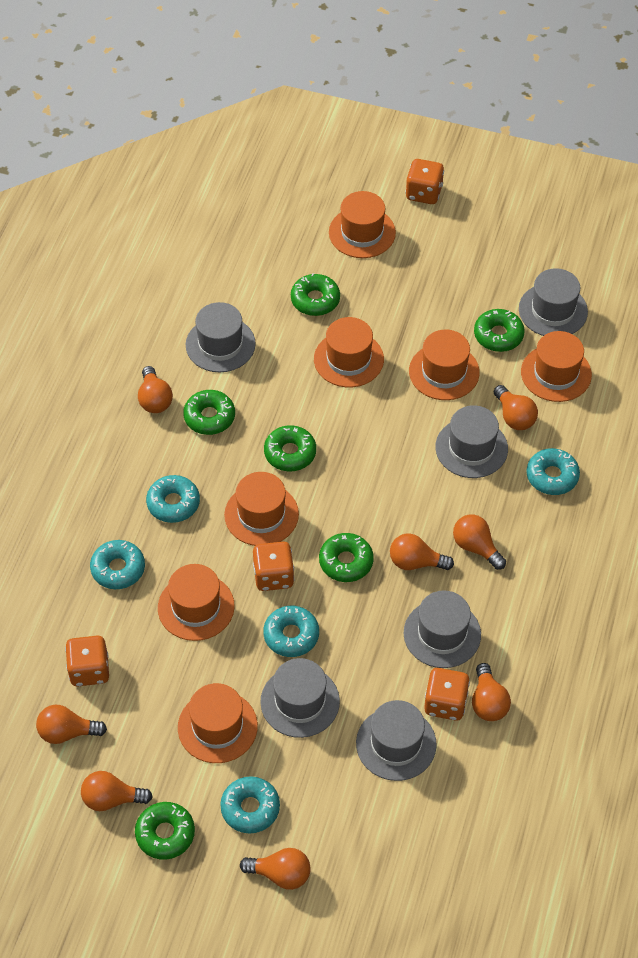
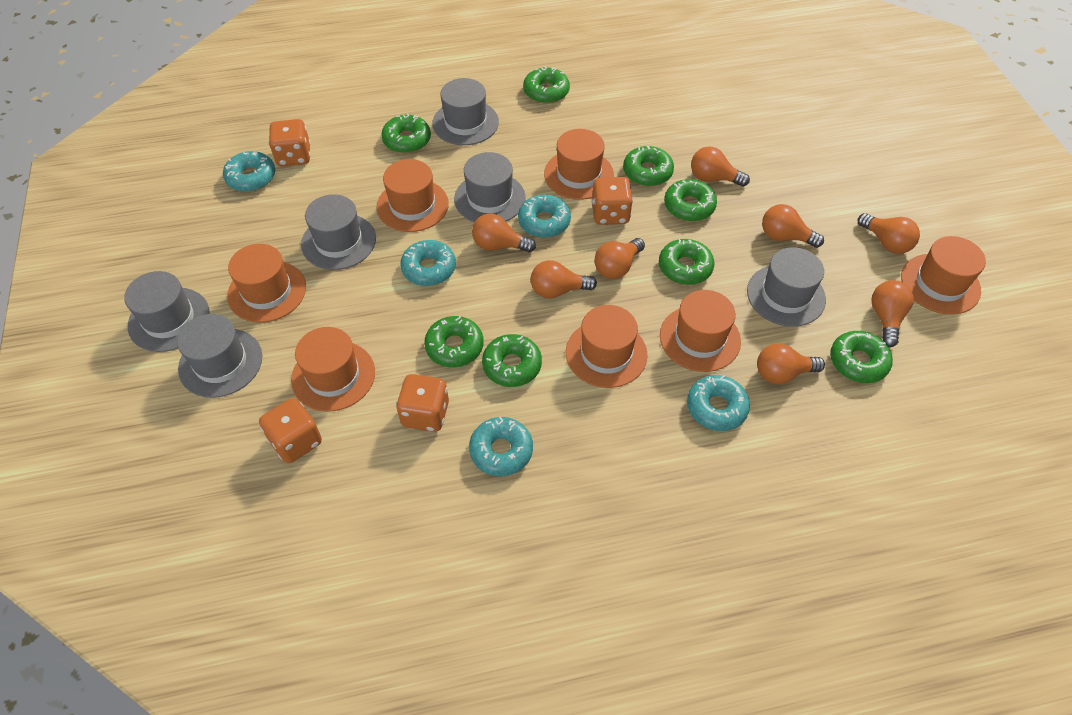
green donut: 6 -> 8

